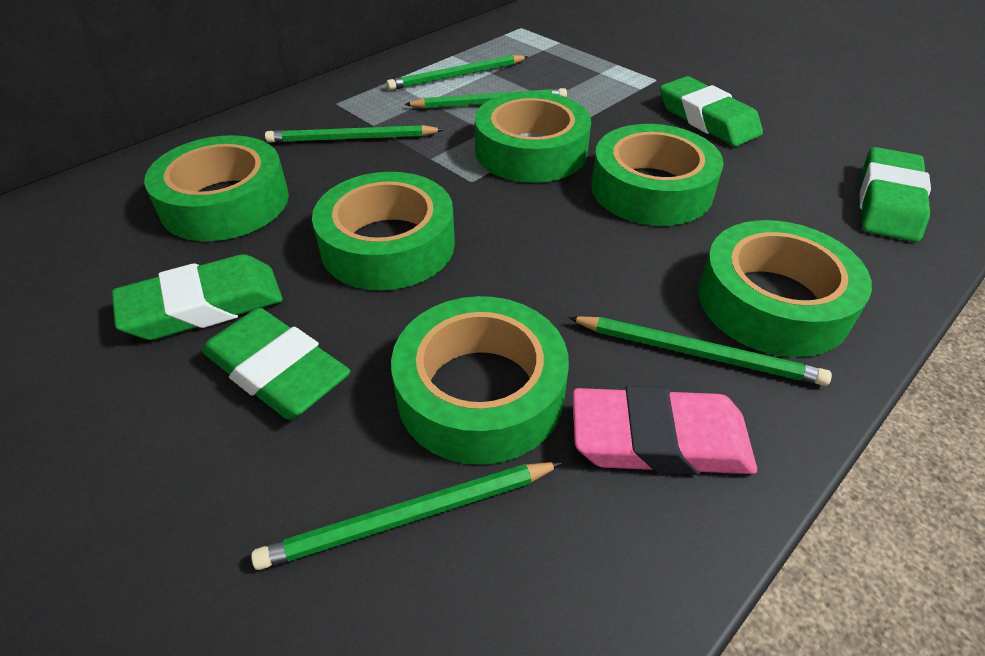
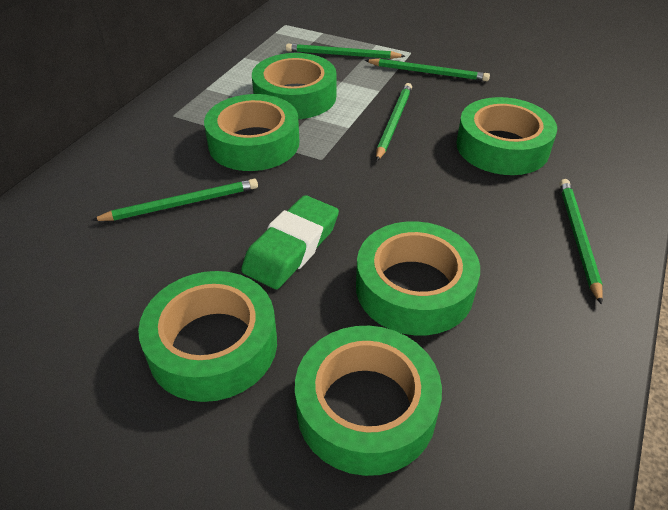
green eraser: 4 -> 1
pink eraser: 1 -> 0

